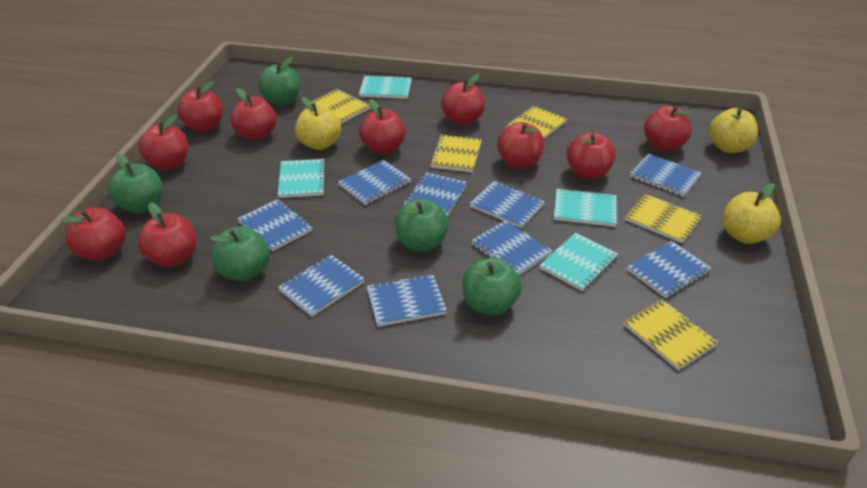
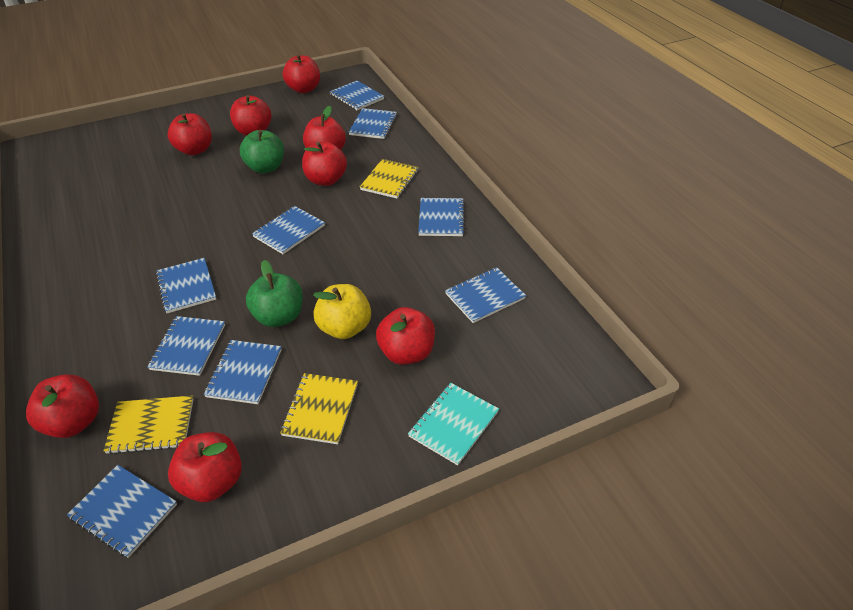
green apple: 5 -> 2
red apple: 10 -> 8
turquoise notebook: 4 -> 1
yellow apple: 3 -> 1
yellow notebook: 5 -> 3

